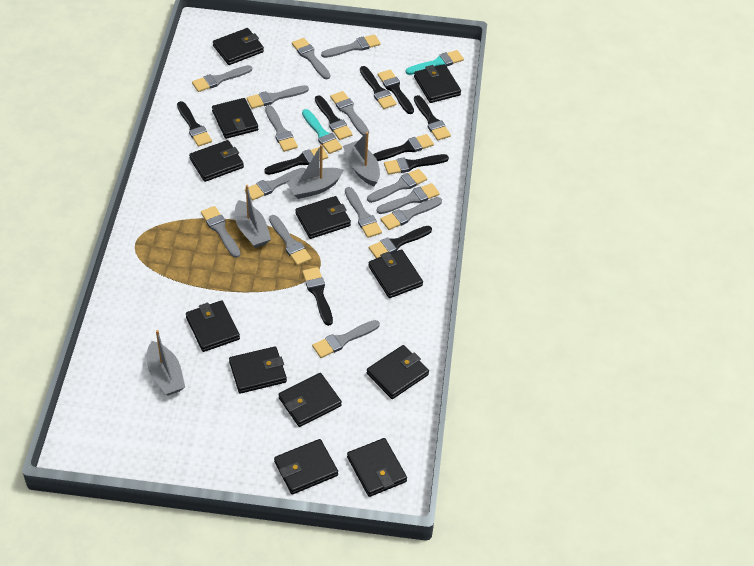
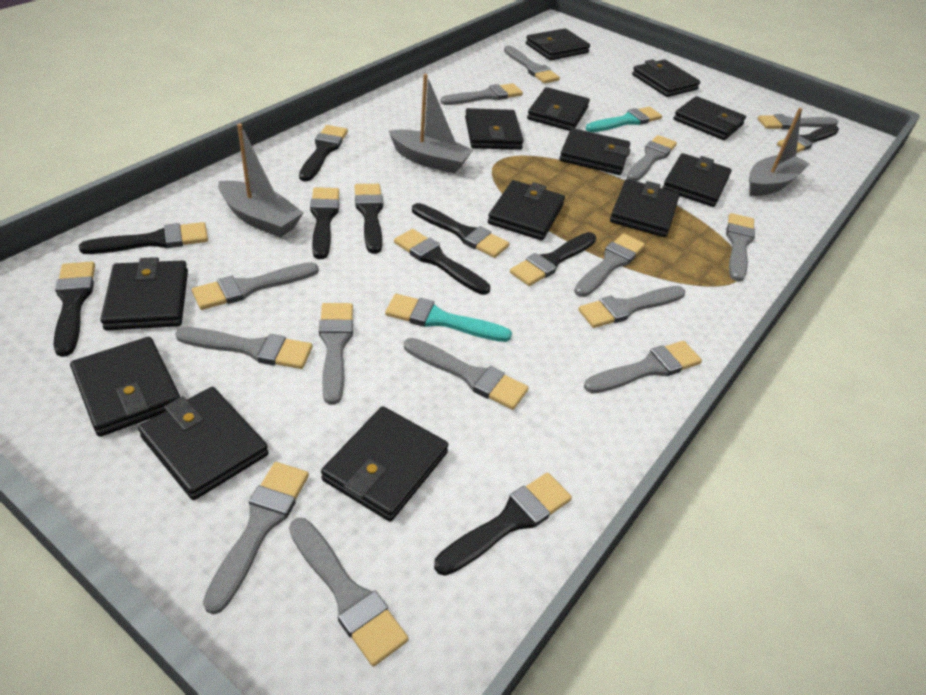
black wallet: 12 -> 13
grey boat: 4 -> 3

